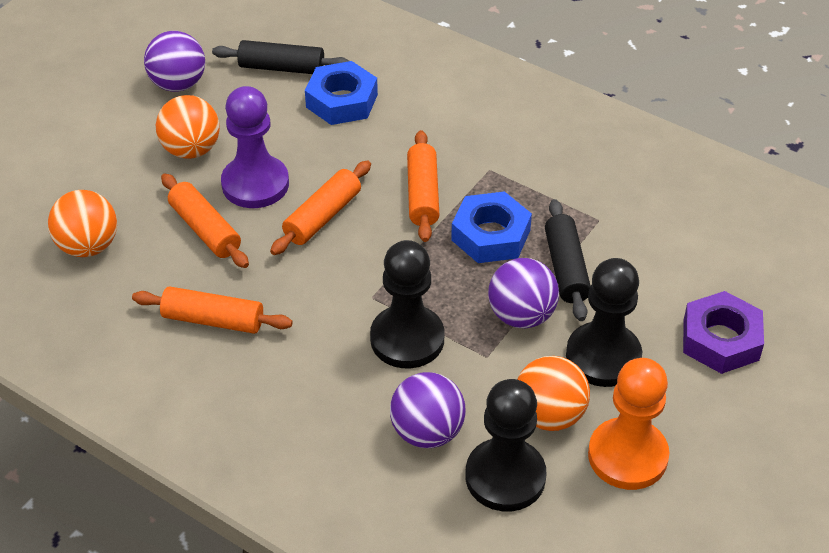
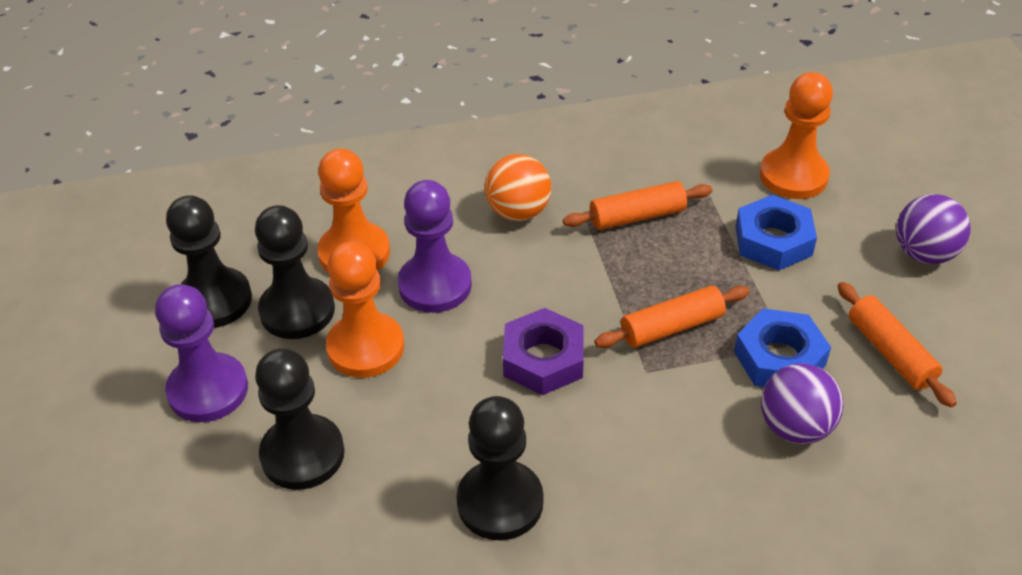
black pawn: 3 -> 4
black rolling pin: 2 -> 0
orange ball: 3 -> 1
orange pawn: 1 -> 3
orange rolling pin: 4 -> 3
purple ball: 3 -> 2
purple pawn: 1 -> 2

